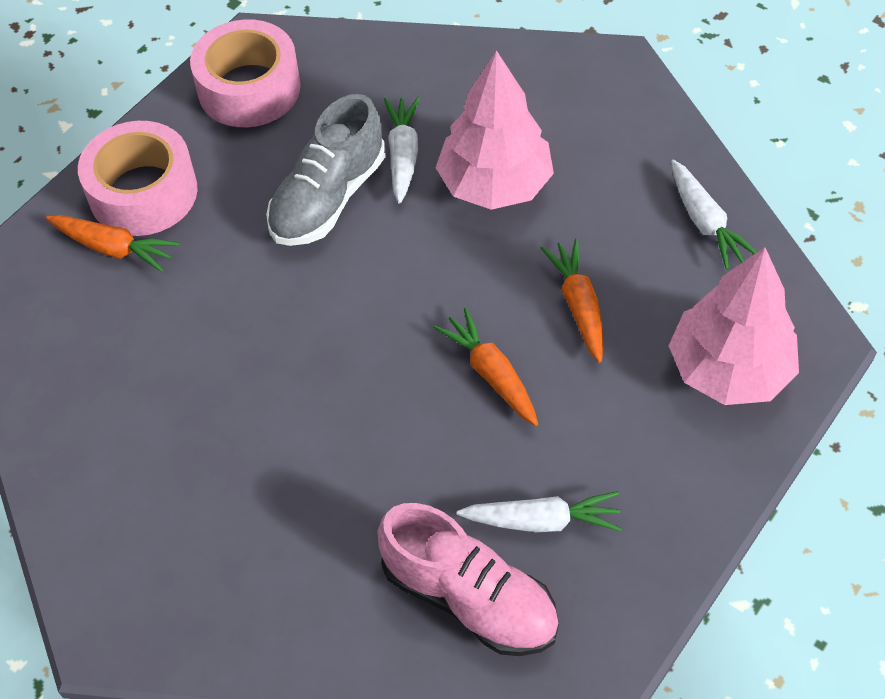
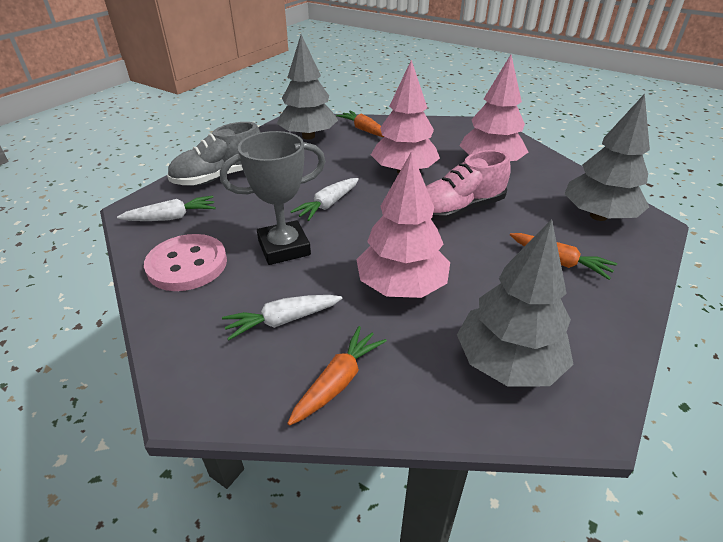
grey tree: 0 -> 3
grey trophy: 0 -> 1
pink button: 0 -> 1
pink tape: 2 -> 0
pink tree: 2 -> 3

